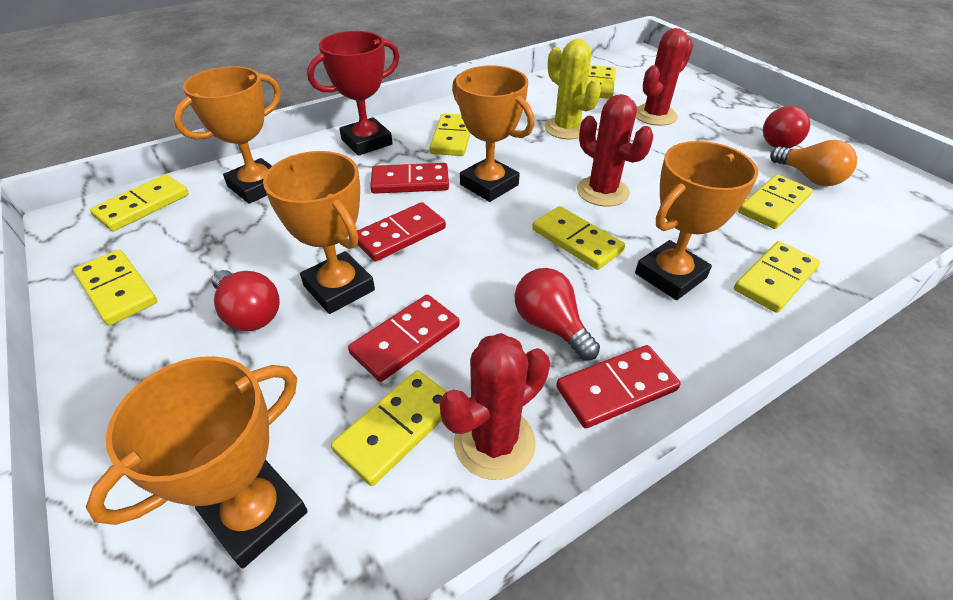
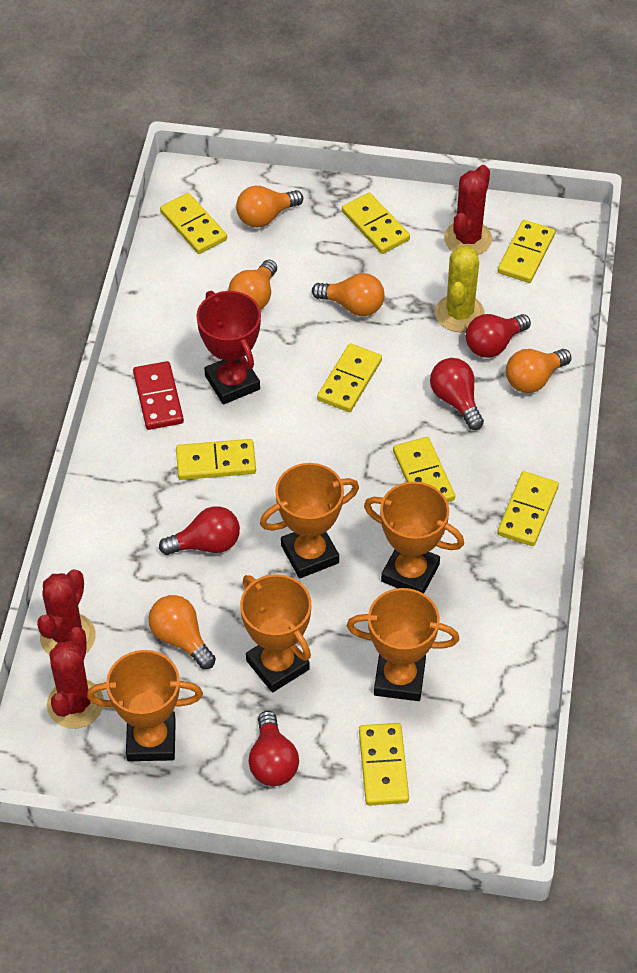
orange light bulb: 1 -> 5
red domino: 4 -> 1
red light bulb: 3 -> 4

